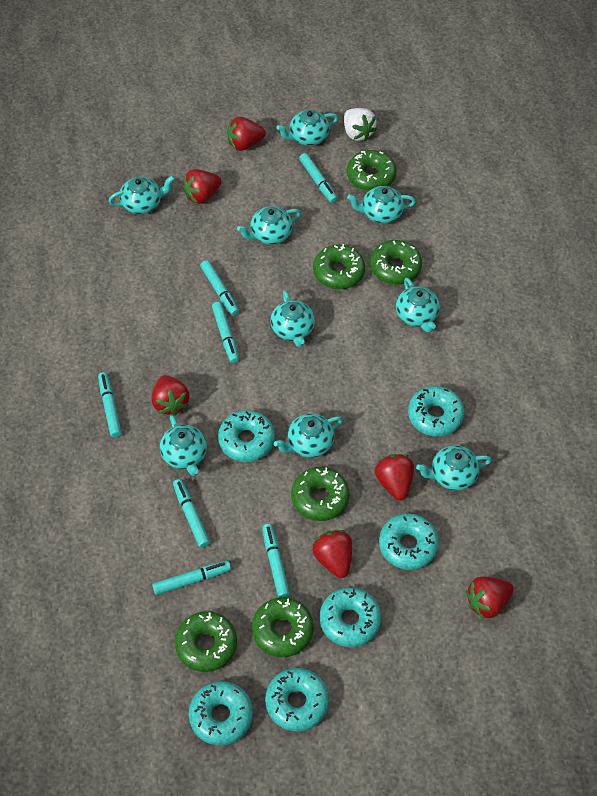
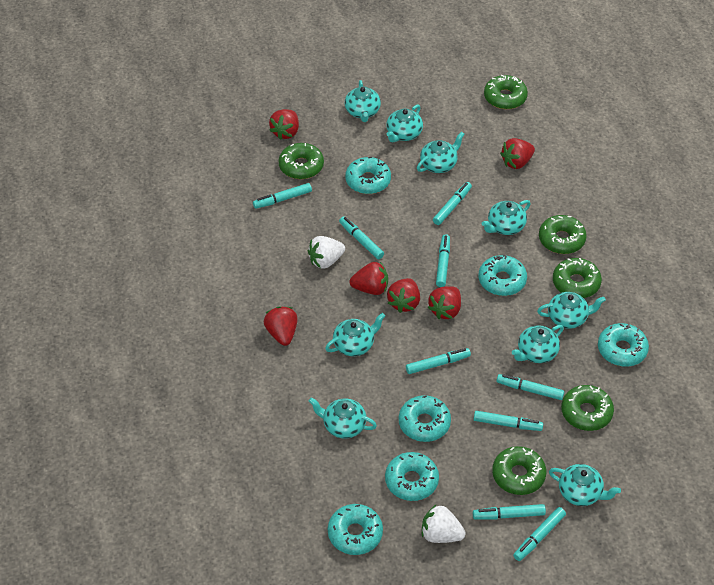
turquoise marker: 7 -> 9
white strawberry: 1 -> 2

